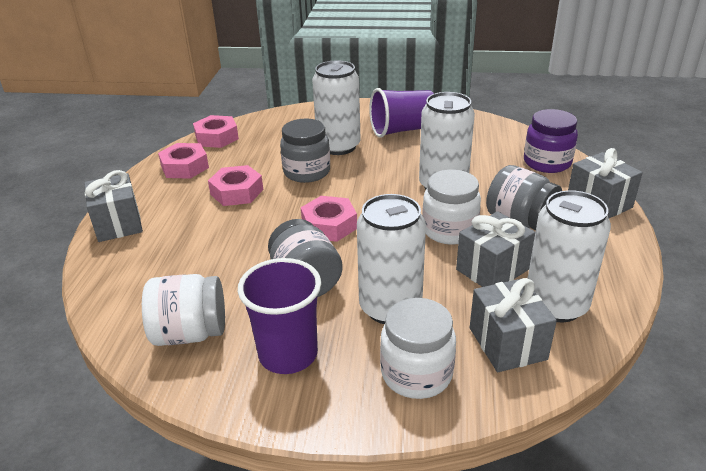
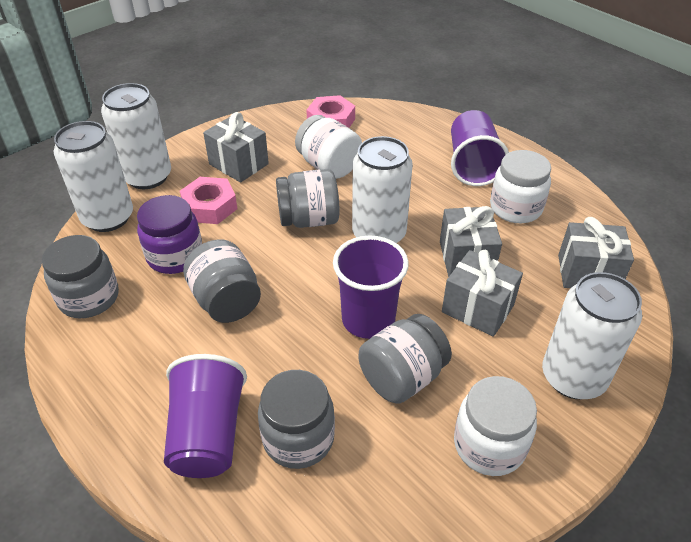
grey jar: 3 -> 5
pink nut: 4 -> 2
purple cup: 2 -> 3

